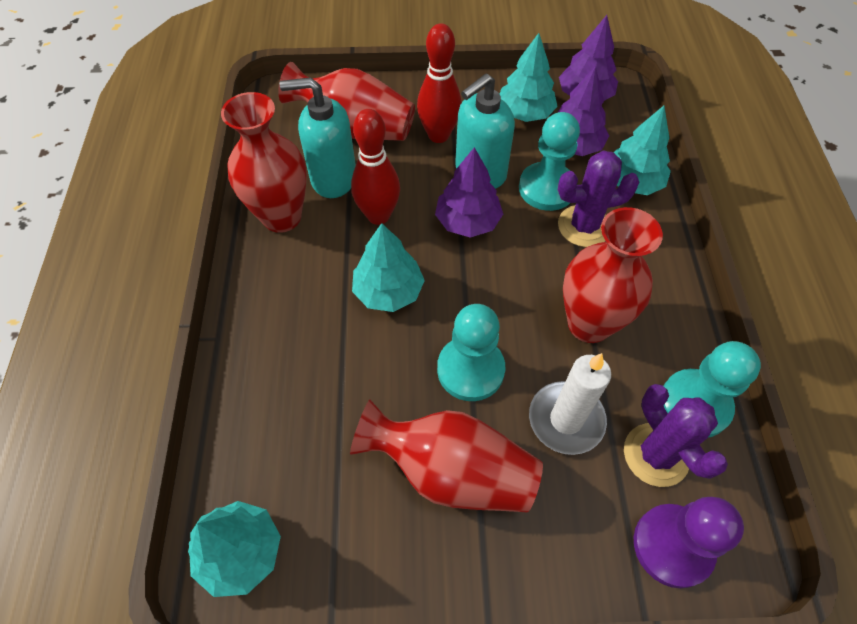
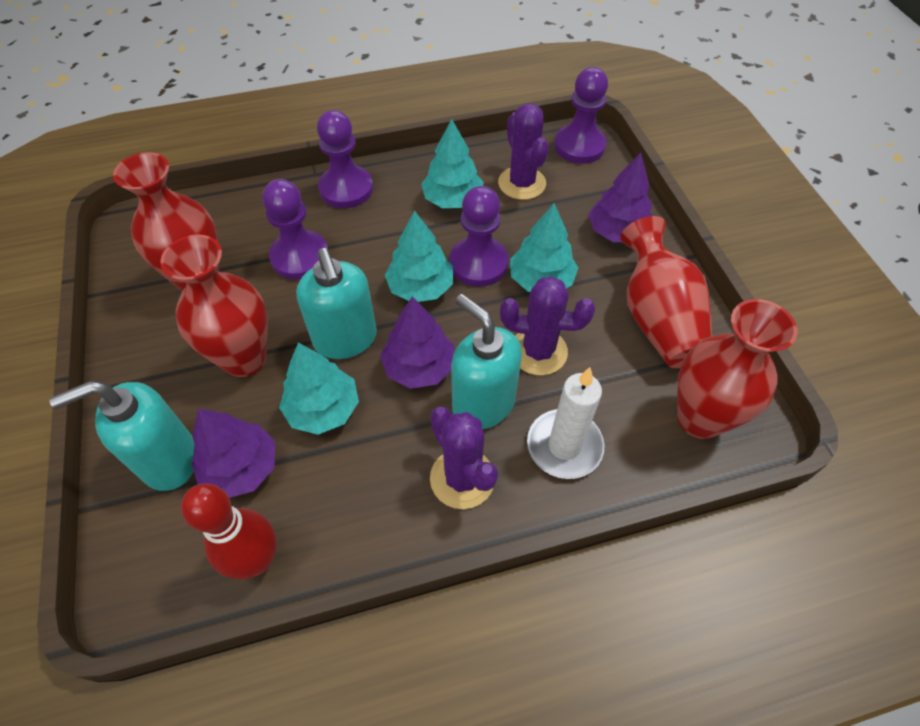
purple cactus: 2 -> 3
purple pawn: 1 -> 4
red bowling pin: 2 -> 1
turquoise pawn: 3 -> 0
turquoise soap dispenser: 2 -> 3

